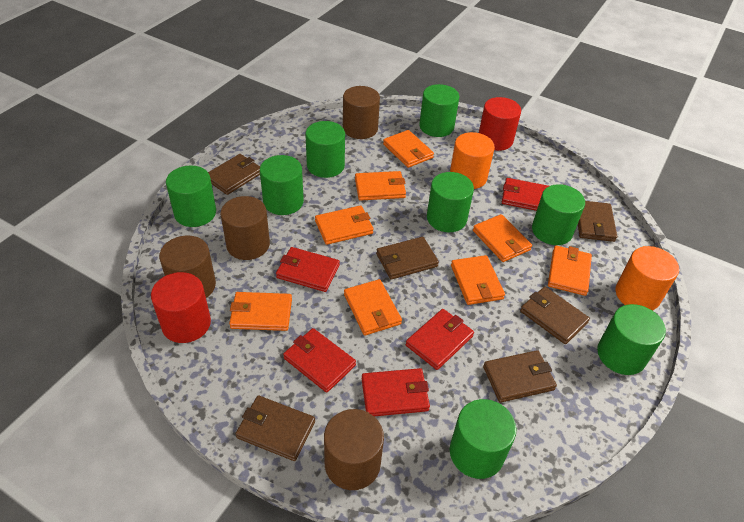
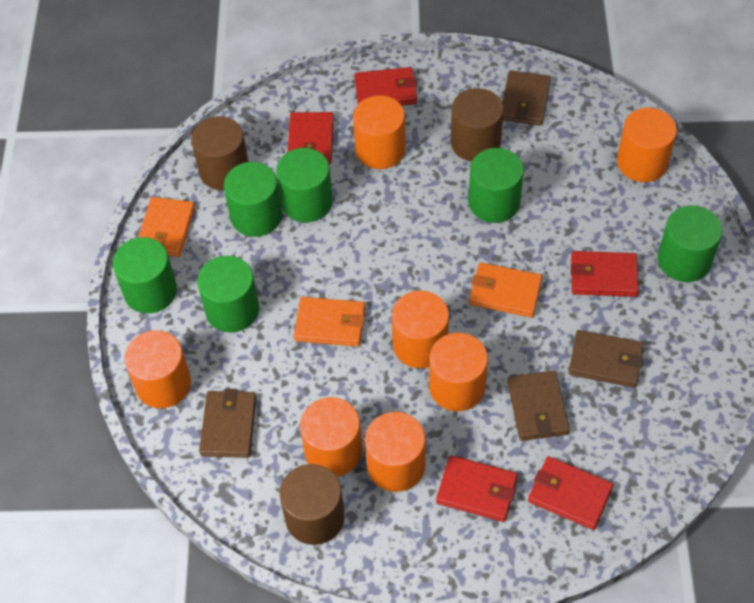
brown cylinder: 4 -> 3
brown wallet: 6 -> 4
green cylinder: 8 -> 6
orange cylinder: 2 -> 7
orange wallet: 8 -> 3
red cylinder: 2 -> 0

